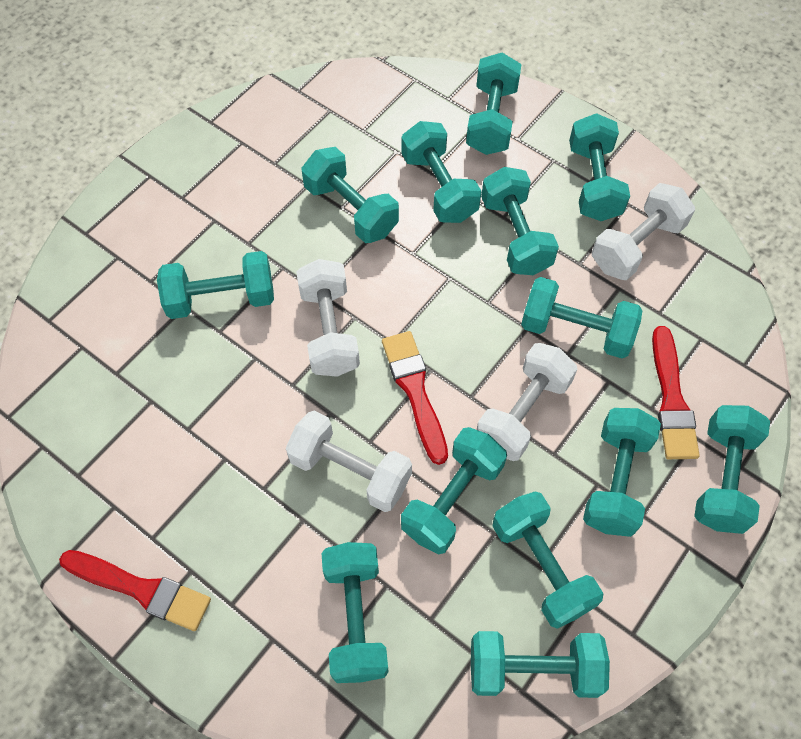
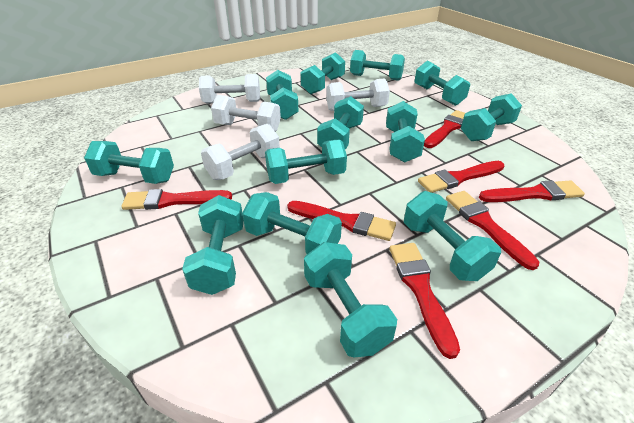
red brush: 3 -> 7

